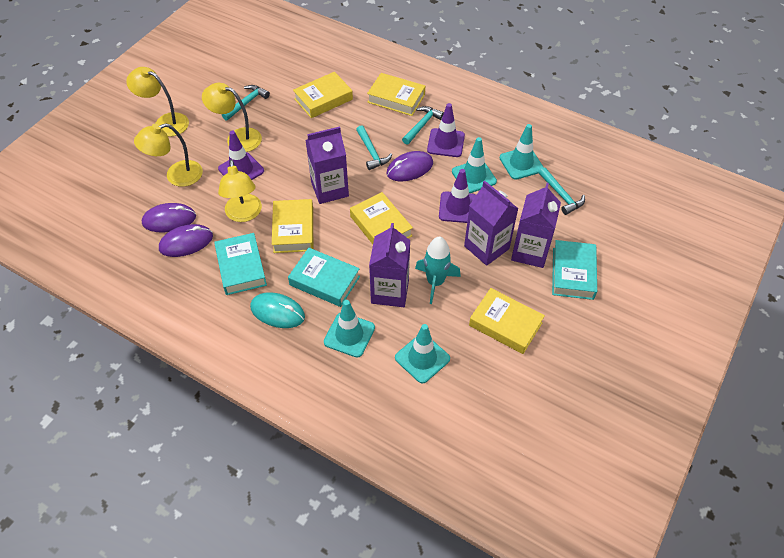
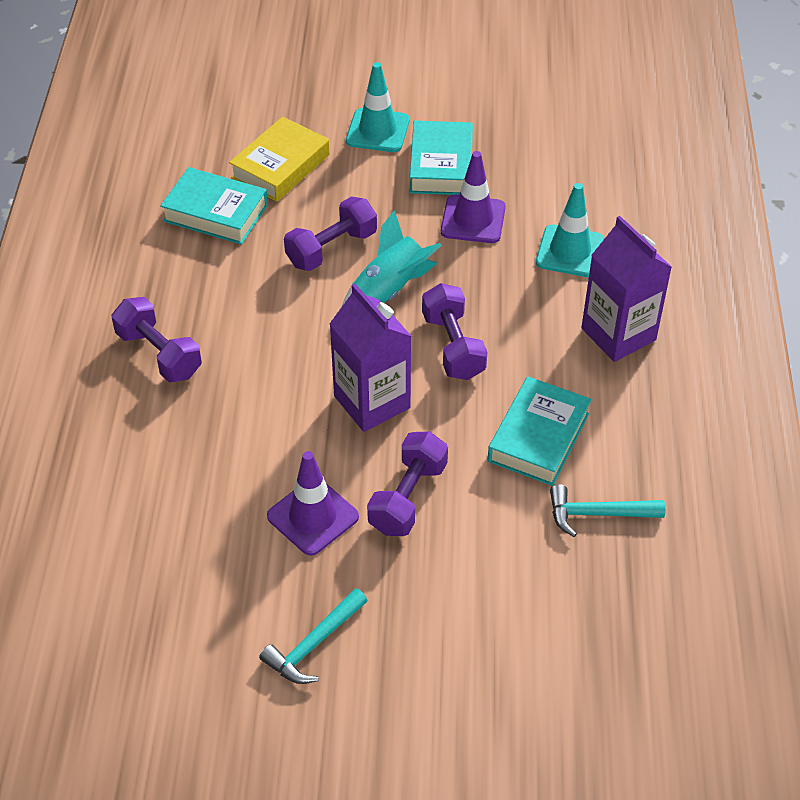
purple carton: 4 -> 2
purple dumbbell: 0 -> 4
purple mouse: 3 -> 0
purple traffic cone: 3 -> 2
turquoise hammer: 4 -> 2
turquoise mouse: 1 -> 0
turquoise traffic cone: 4 -> 2
yellow book: 5 -> 1
yellow lamp: 4 -> 0

